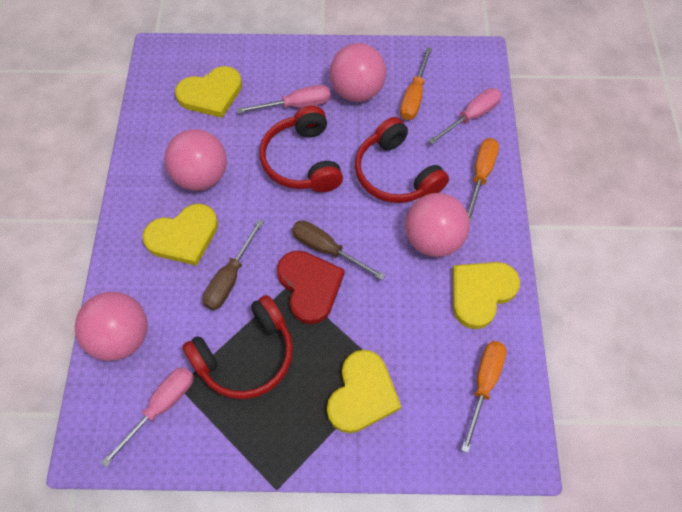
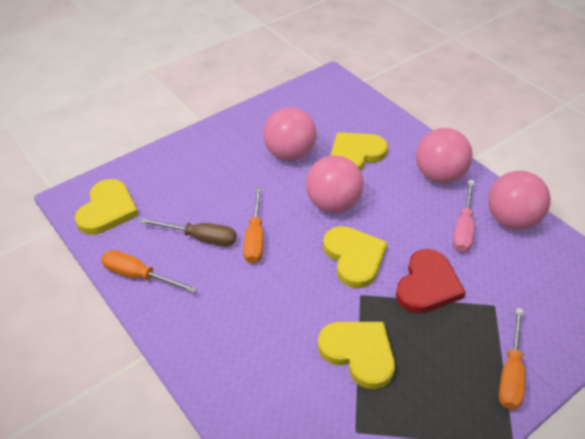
brown screwdriver: 2 -> 1
pink screwdriver: 3 -> 1
red headphones: 3 -> 0

